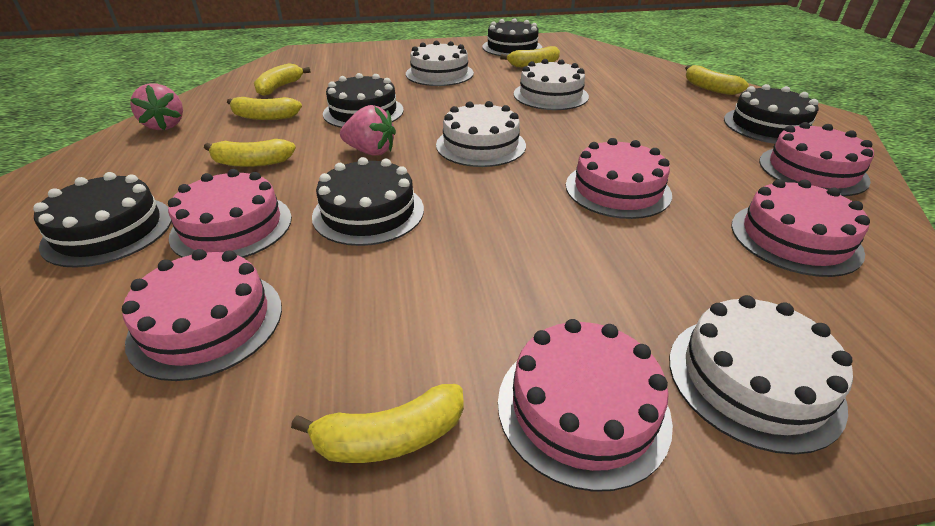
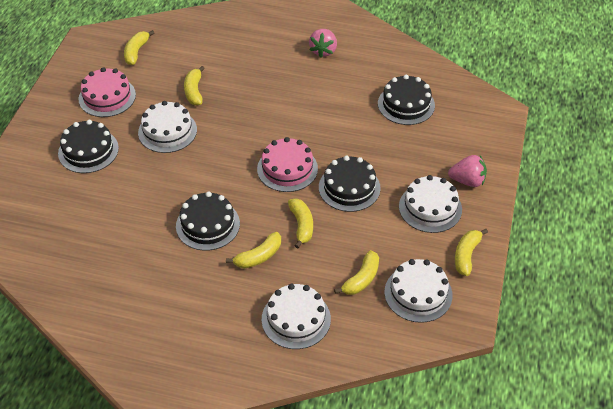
black cake: 5 -> 4
pink cake: 6 -> 2

